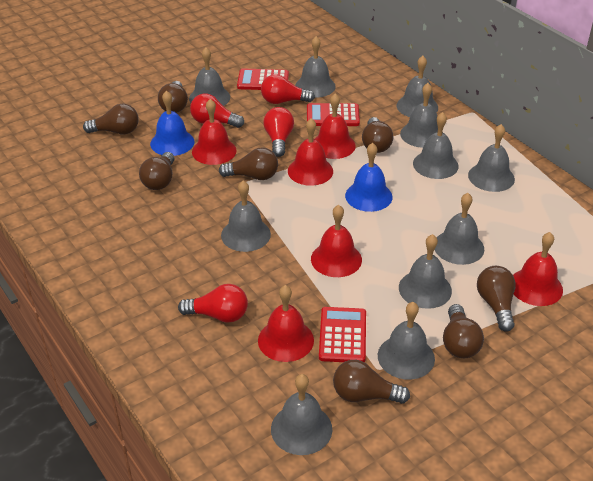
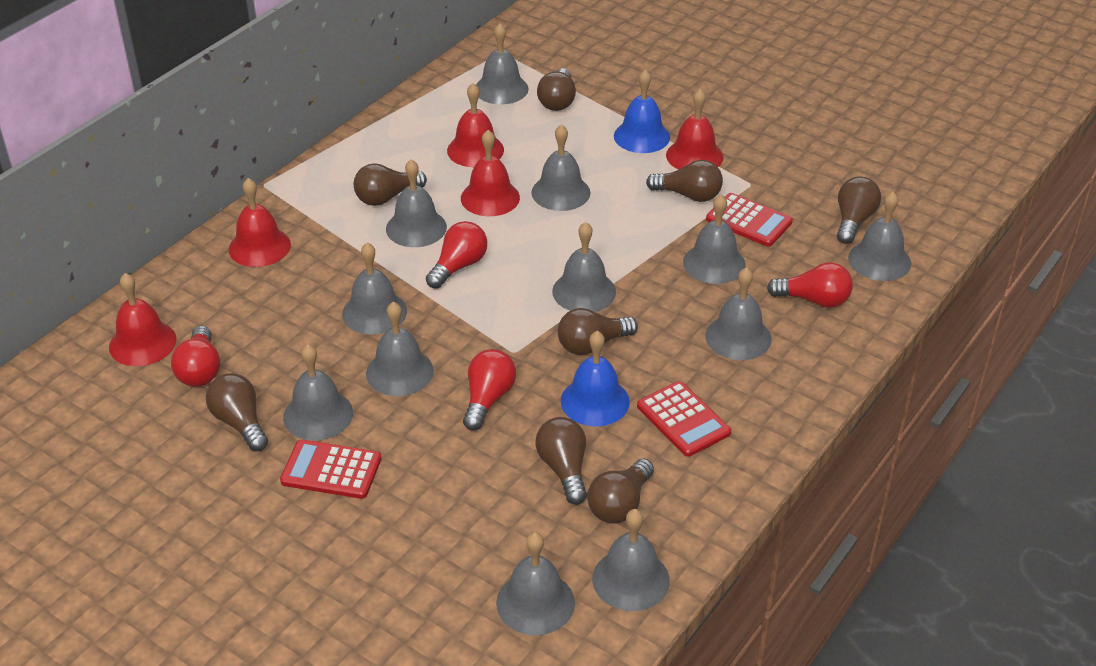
grey bell: 11 -> 12
red bell: 6 -> 5

